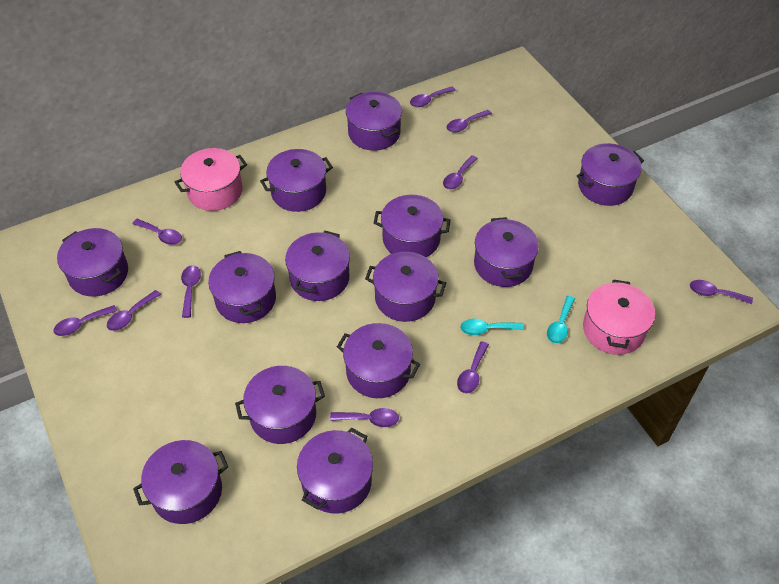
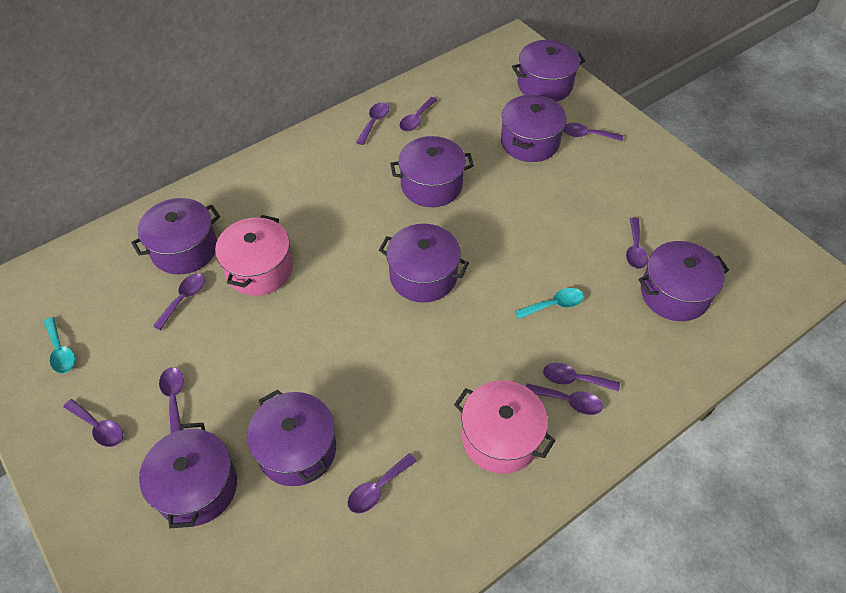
purple pot: 13 -> 8

